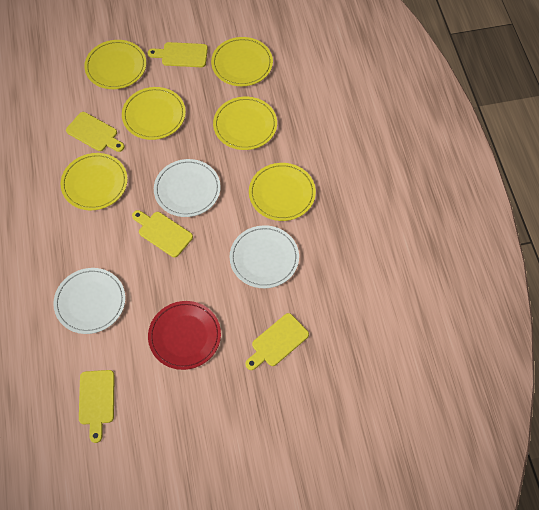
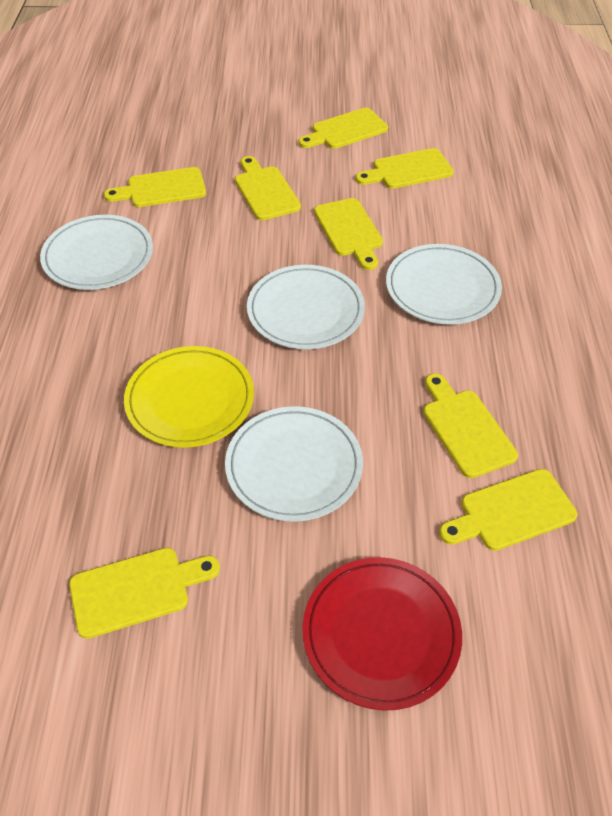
white plate: 3 -> 4
yellow cutting board: 5 -> 8
yellow plate: 6 -> 1

